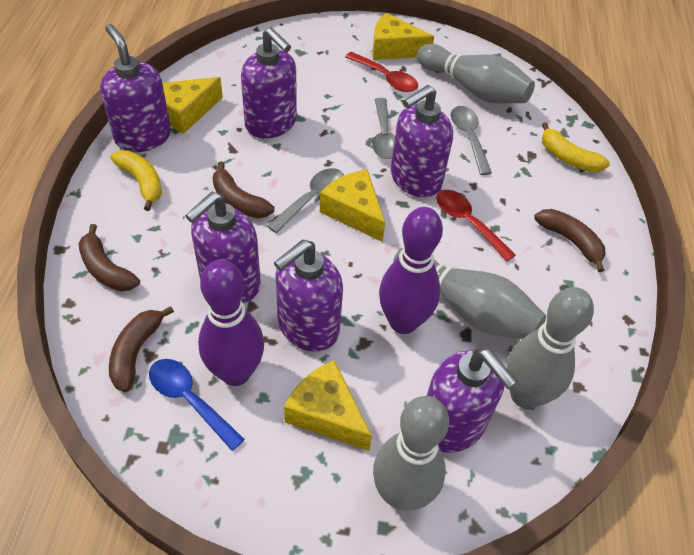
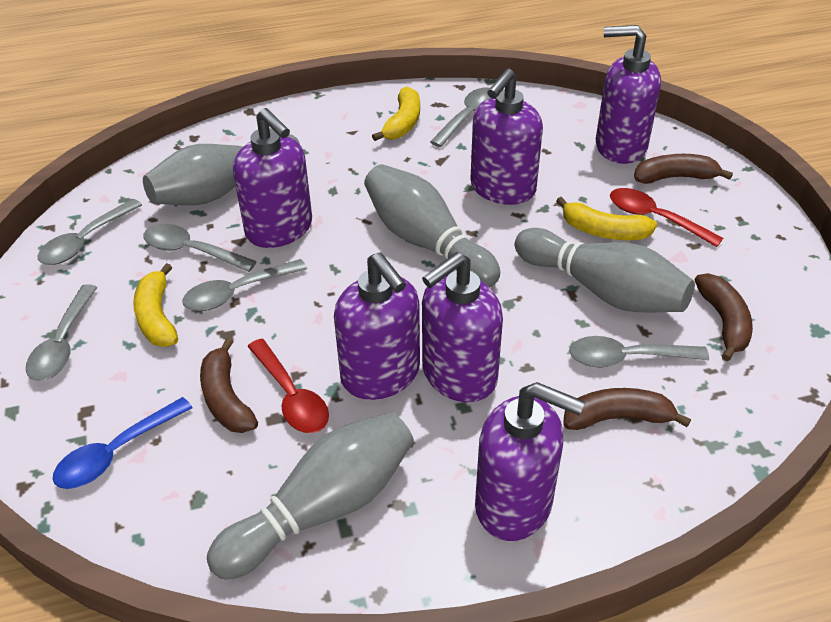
grey spoon: 3 -> 6
purple bowling pin: 2 -> 0
yellow banana: 2 -> 3
yellow cheese: 4 -> 0

